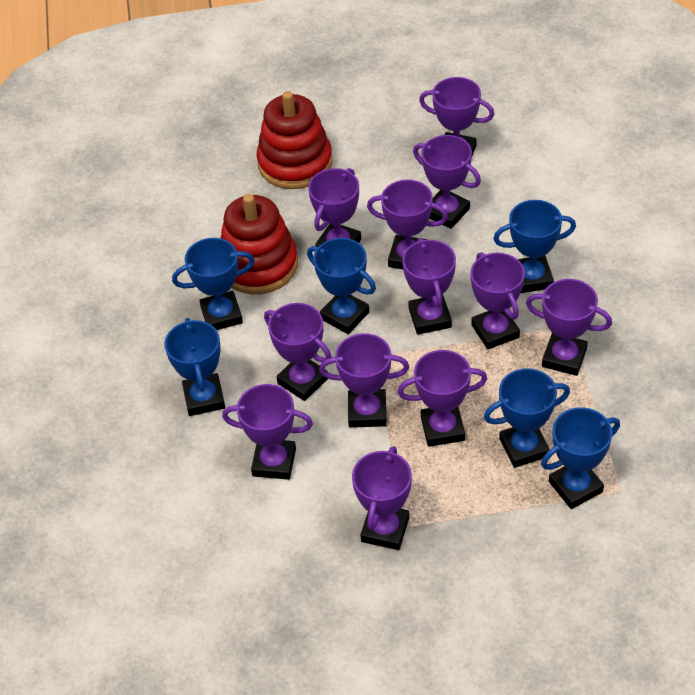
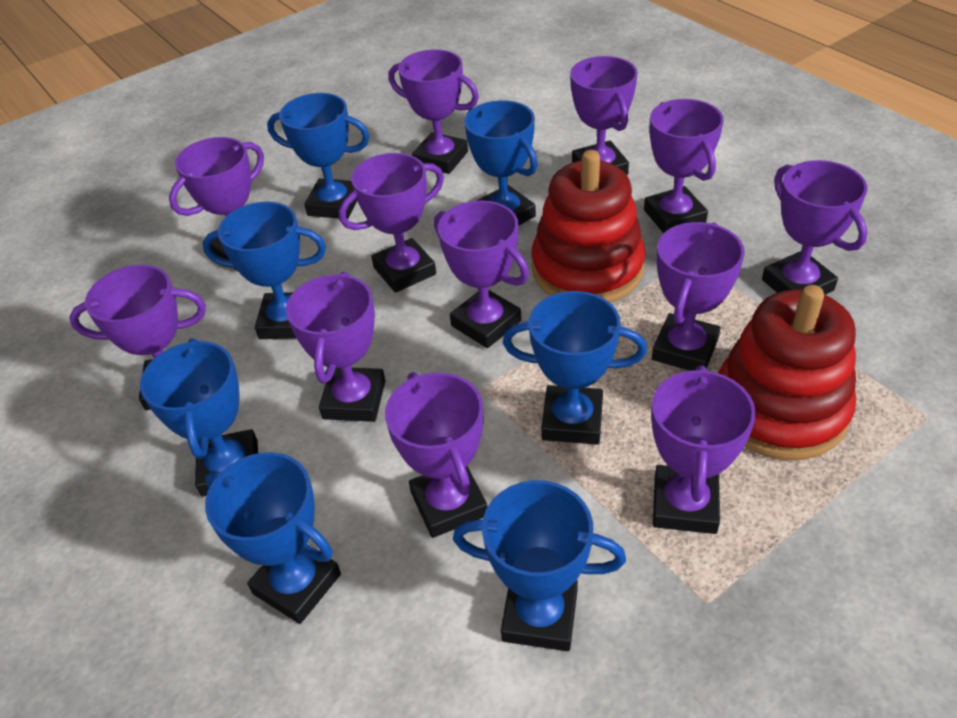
blue trophy: 6 -> 7

